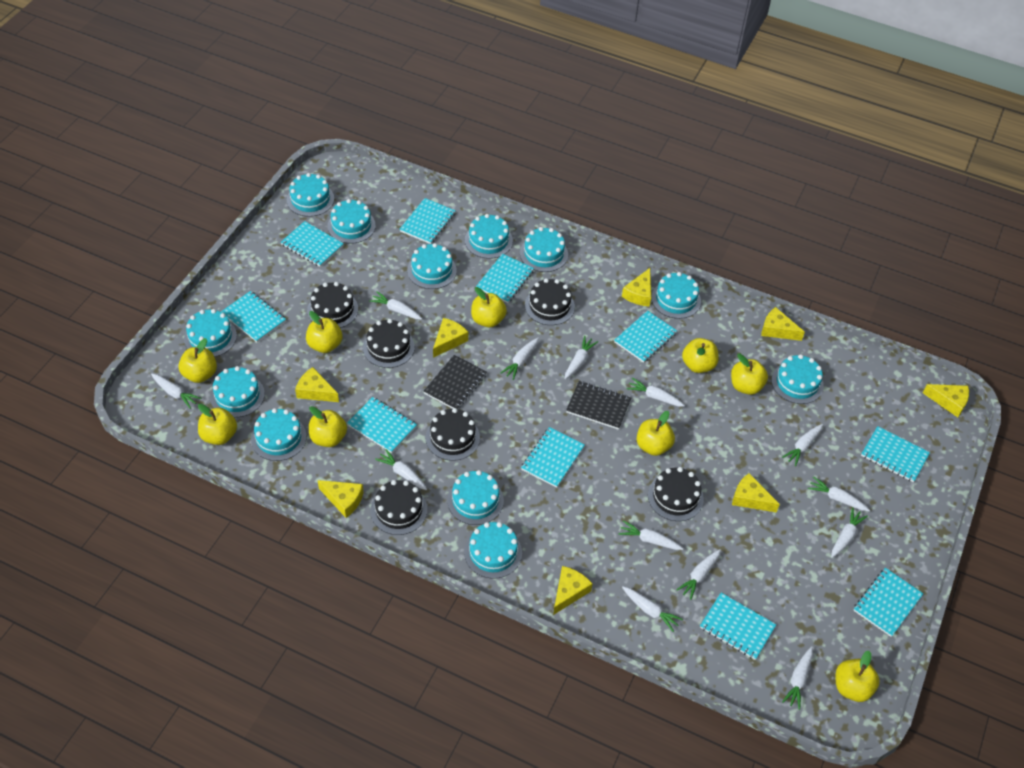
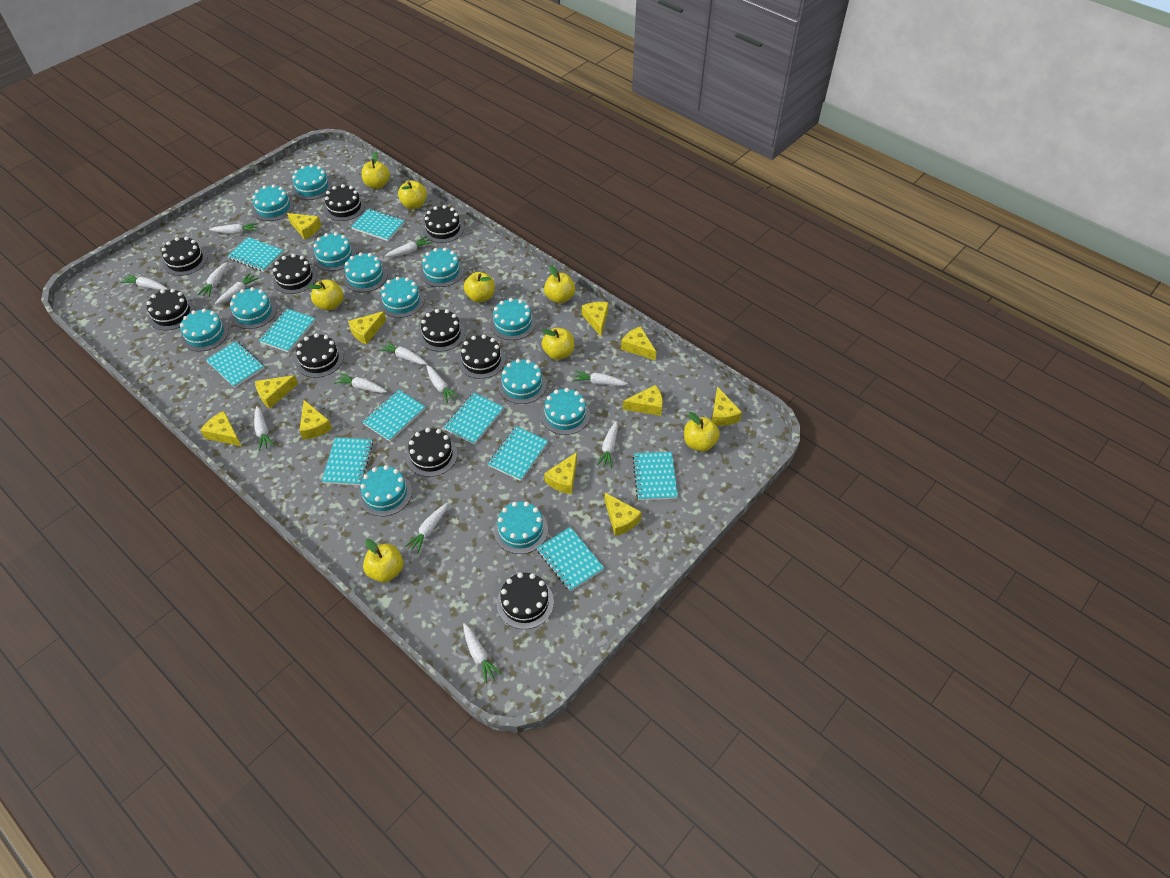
black cake: 6 -> 10
black notebook: 2 -> 0
turquoise cake: 12 -> 13
yellow apple: 9 -> 8
yellow cheese: 8 -> 11

